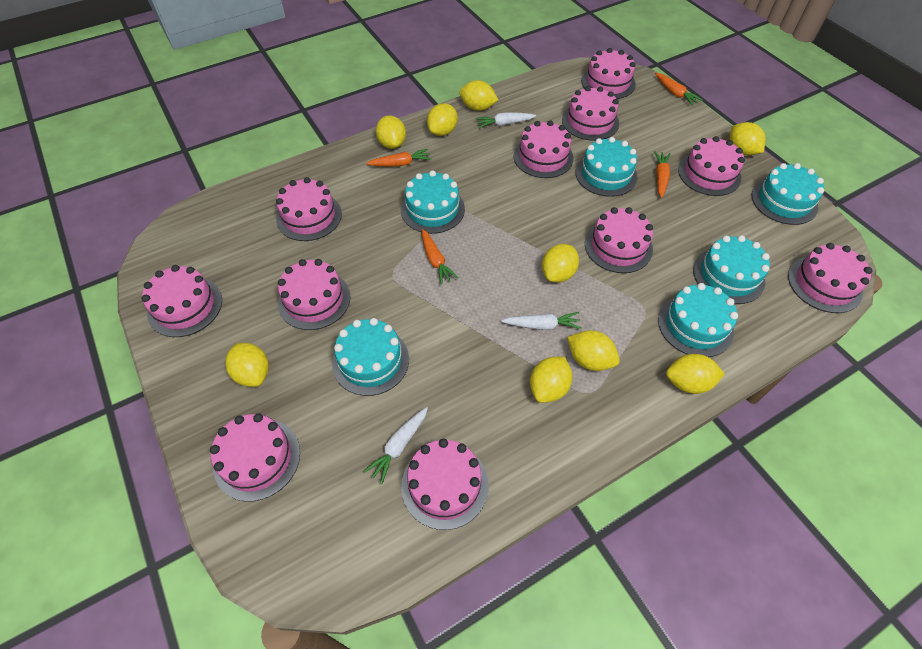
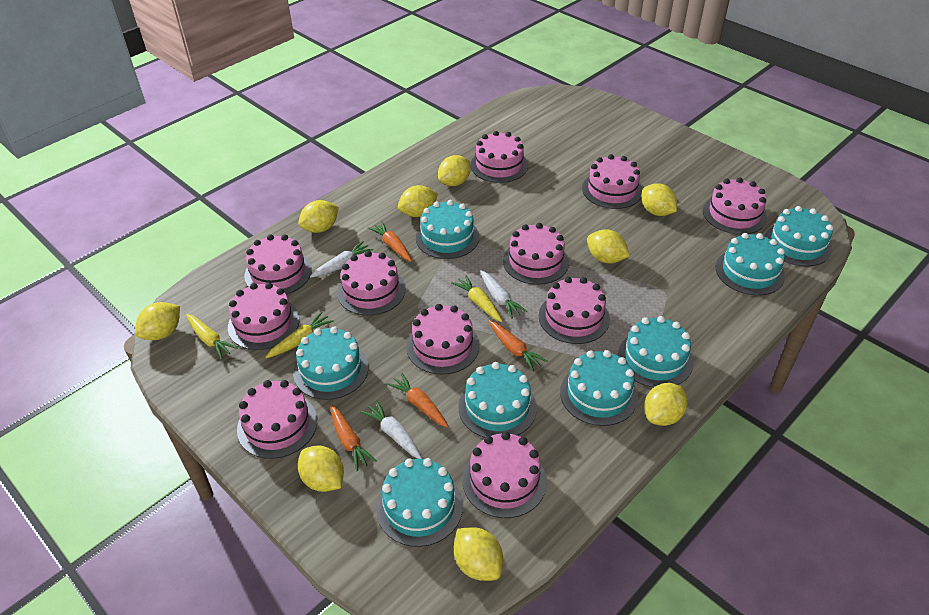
turquoise cake: 6 -> 8
yellow carrot: 0 -> 3

